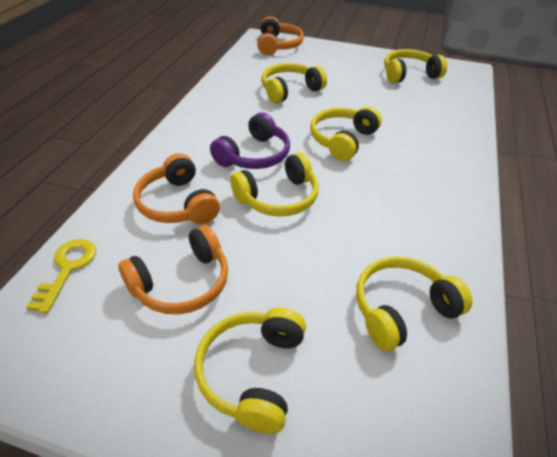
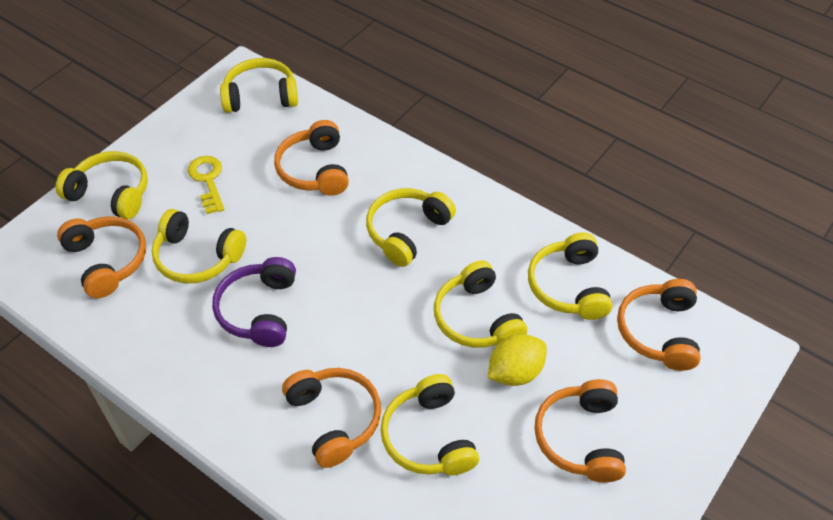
orange headphones: 3 -> 5
yellow headphones: 6 -> 7
yellow lemon: 0 -> 1

